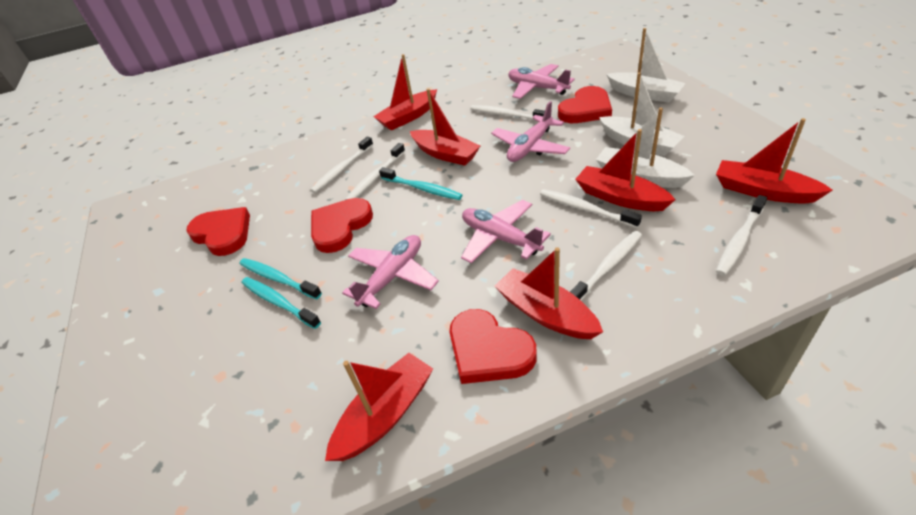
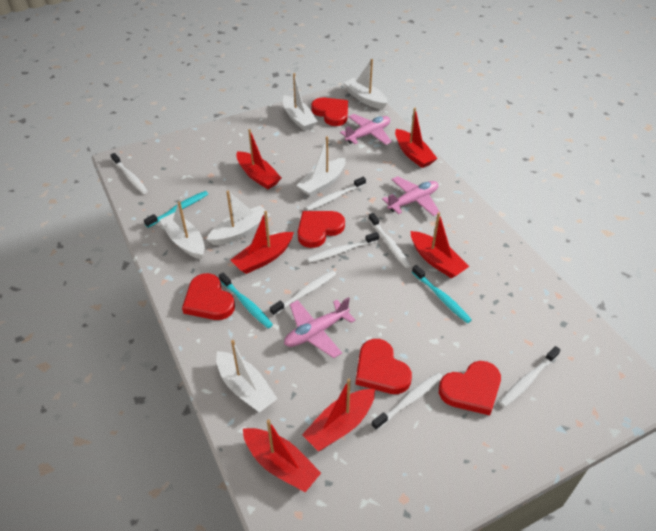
pink plane: 4 -> 3
red heart: 4 -> 5
white boat: 3 -> 6
white toothbrush: 6 -> 7

